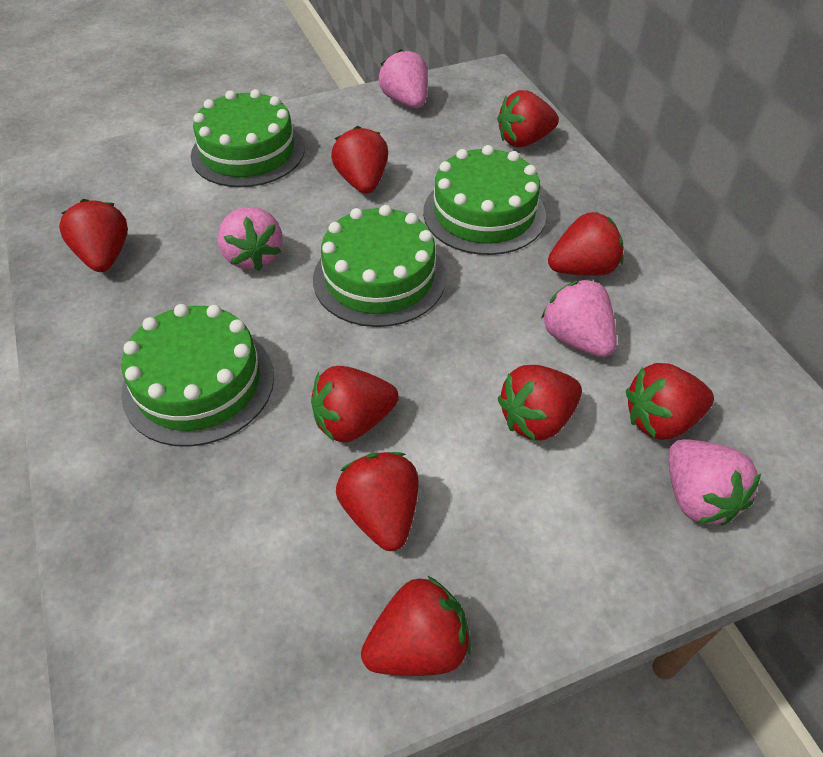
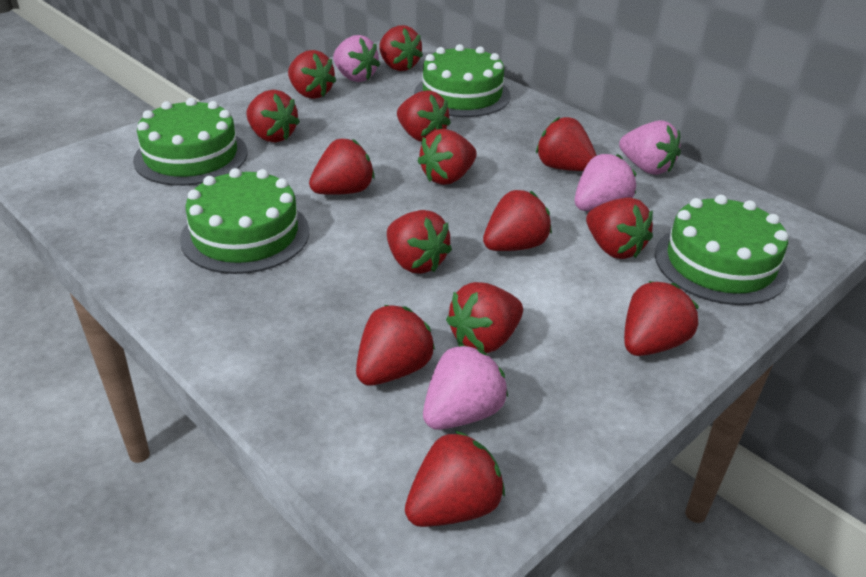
red strawberry: 9 -> 14

